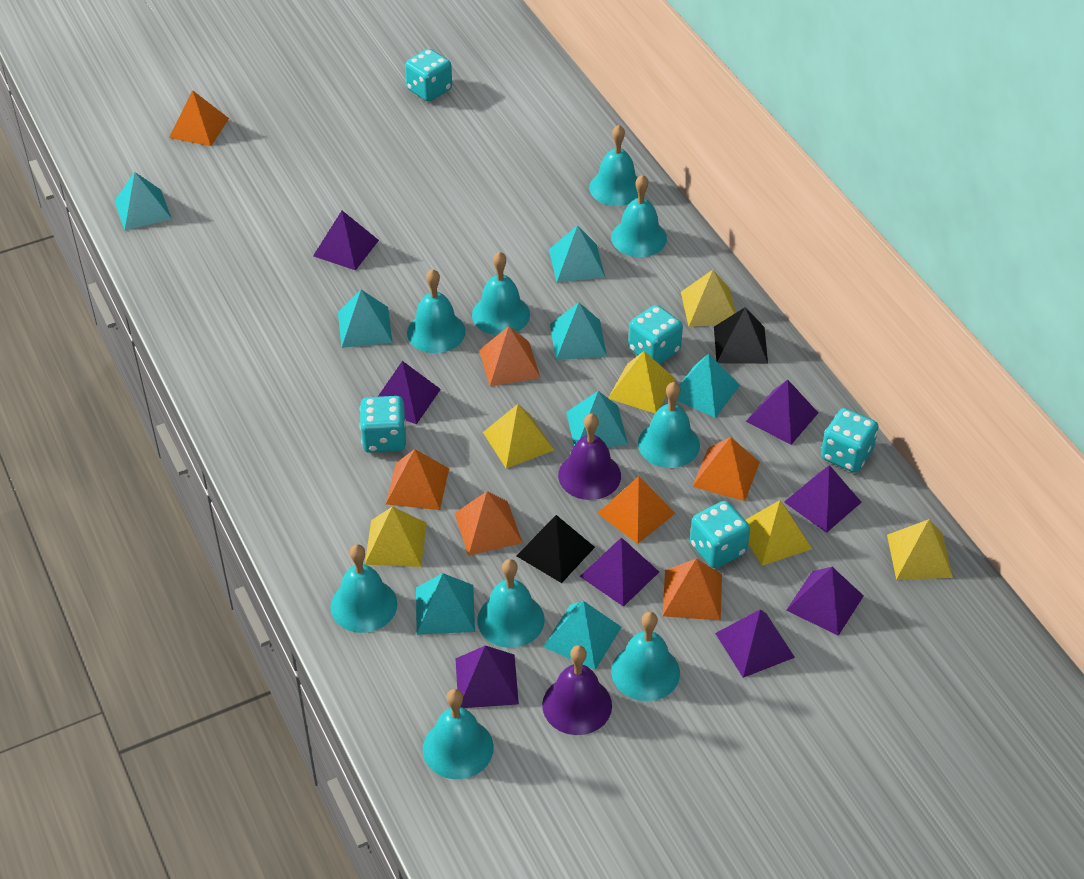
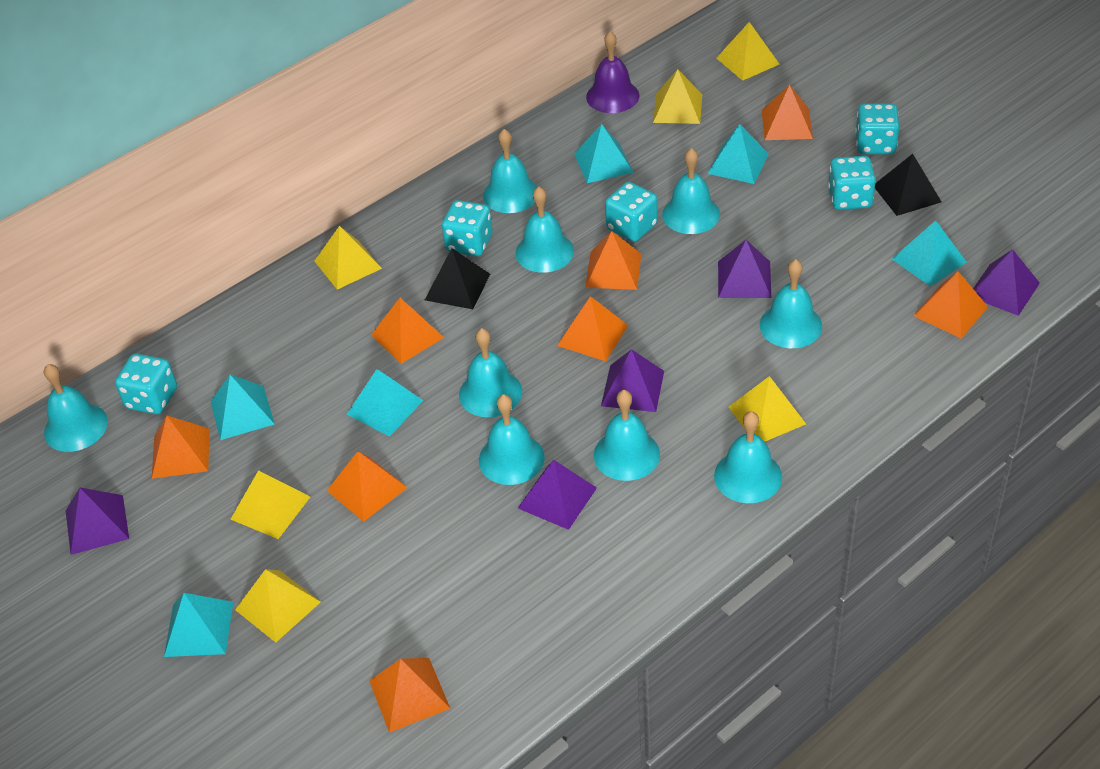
orange pyramid: 7 -> 8
purple bell: 2 -> 1
purple pyramid: 8 -> 5
turquoise pyramid: 8 -> 6

